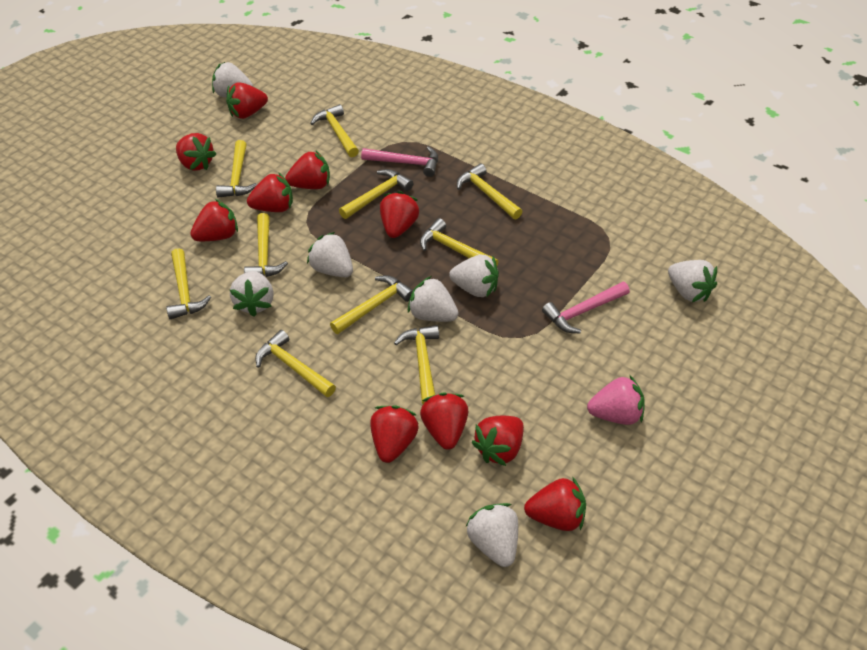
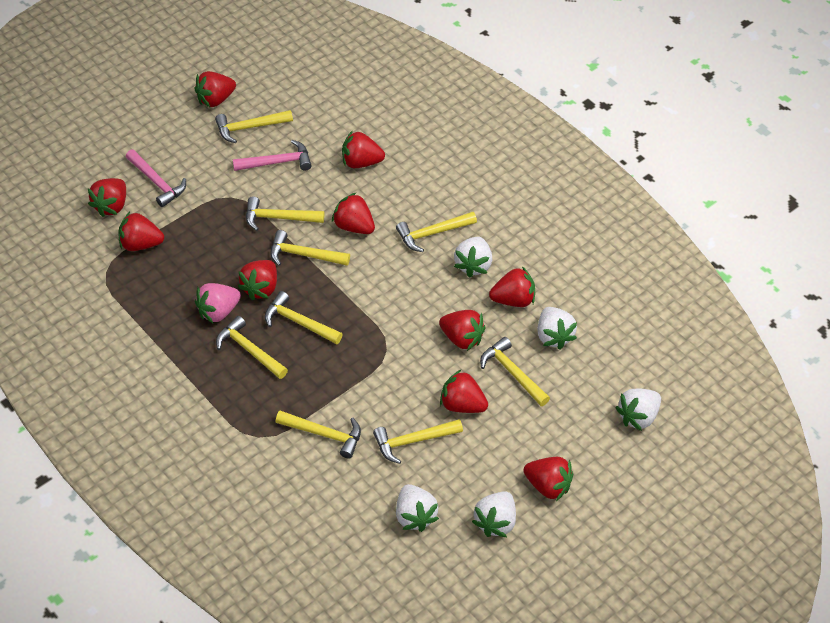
white strawberry: 7 -> 5
yellow hammer: 10 -> 9

